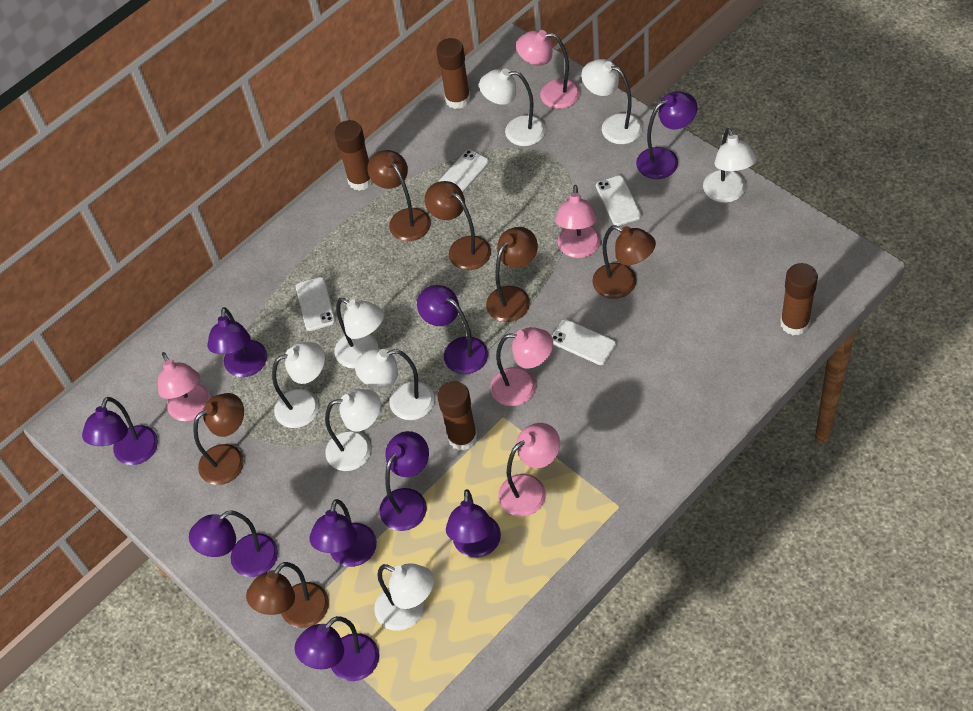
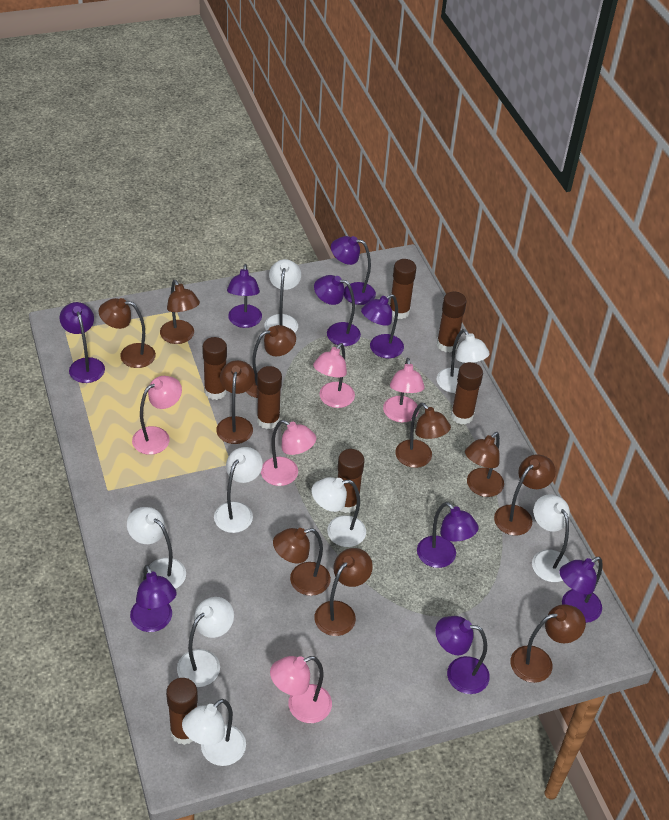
brown glue stick: 4 -> 7
brown lamp: 6 -> 10
white phone: 4 -> 0

